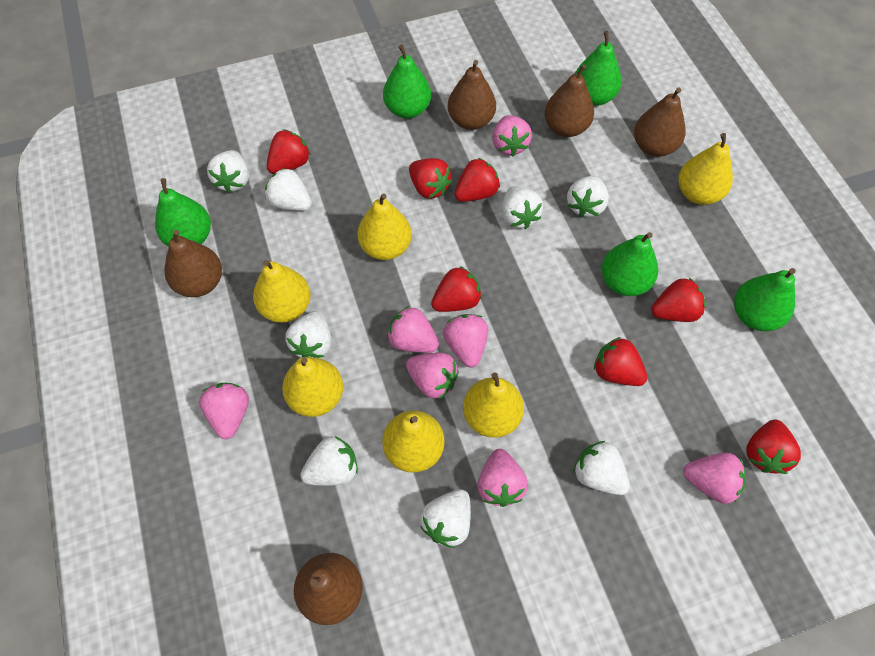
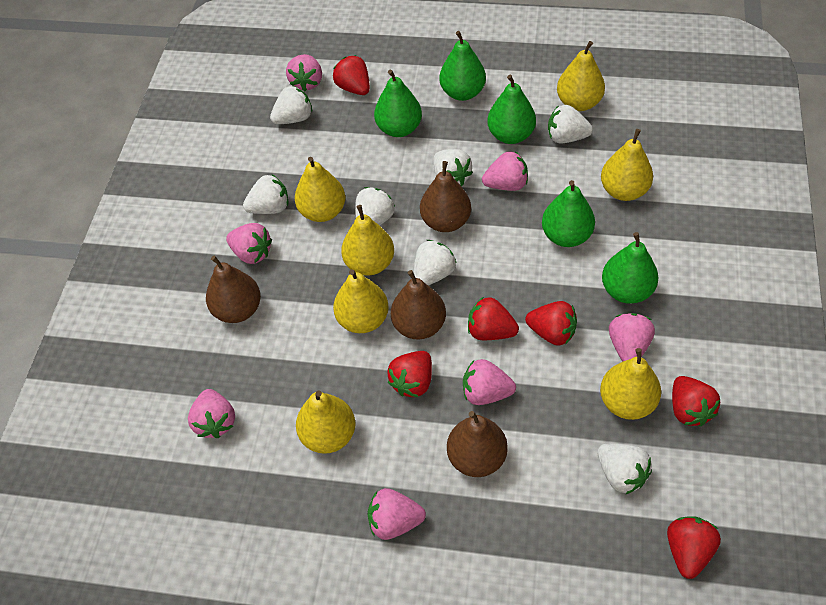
brown pear: 5 -> 4
red strawberry: 7 -> 6
white strawberry: 8 -> 7
yellow pear: 6 -> 7

